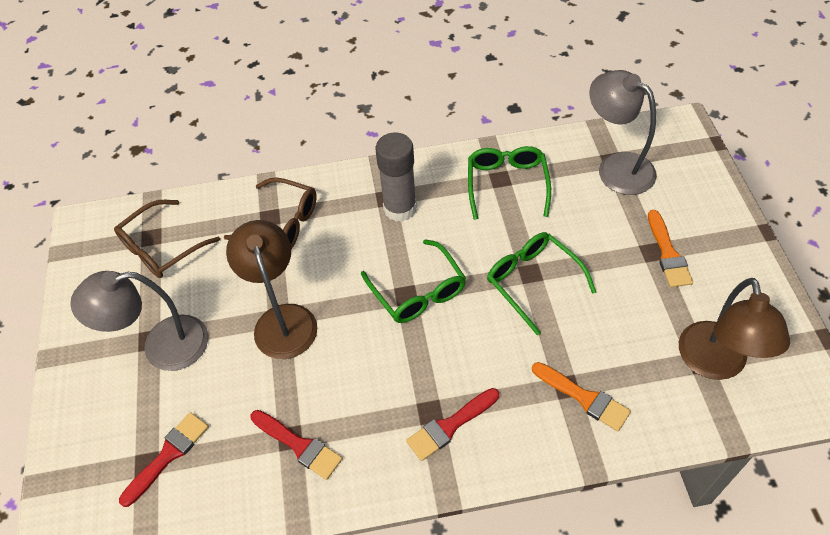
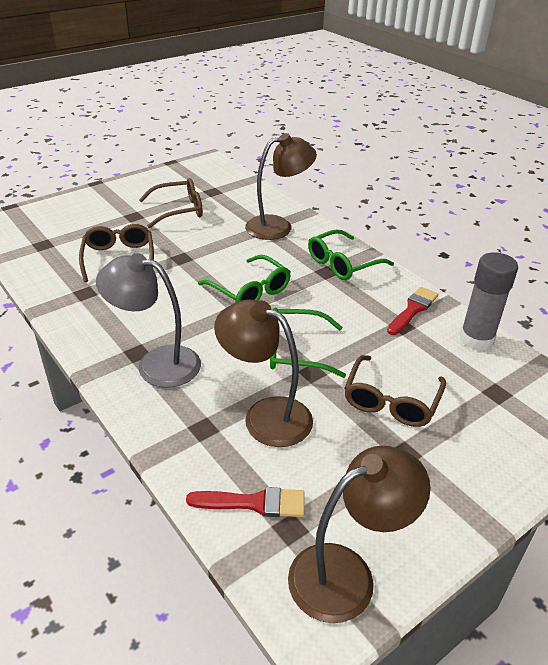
brown glasses: 2 -> 3
brown lamp: 2 -> 3
grey lamp: 2 -> 1
orange brush: 2 -> 0
red brush: 3 -> 2

